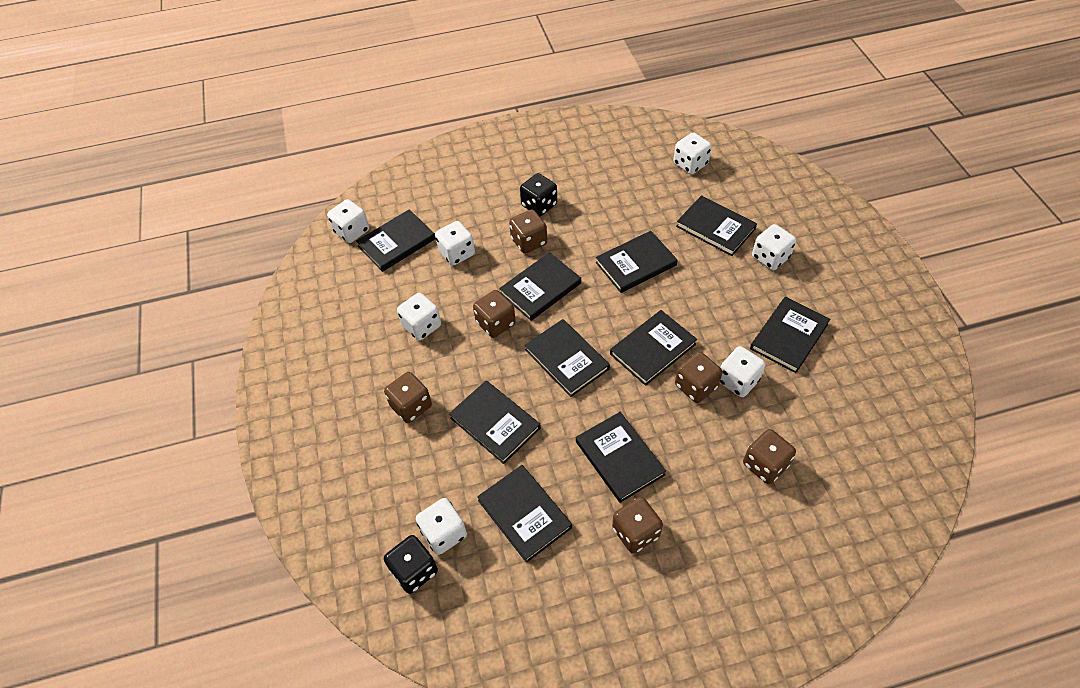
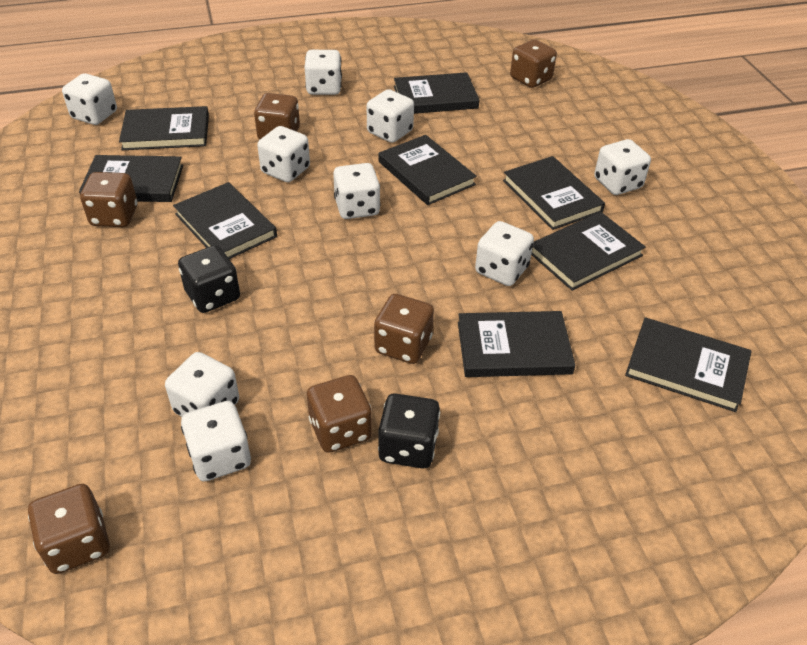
black book: 10 -> 9
white dice: 7 -> 9

